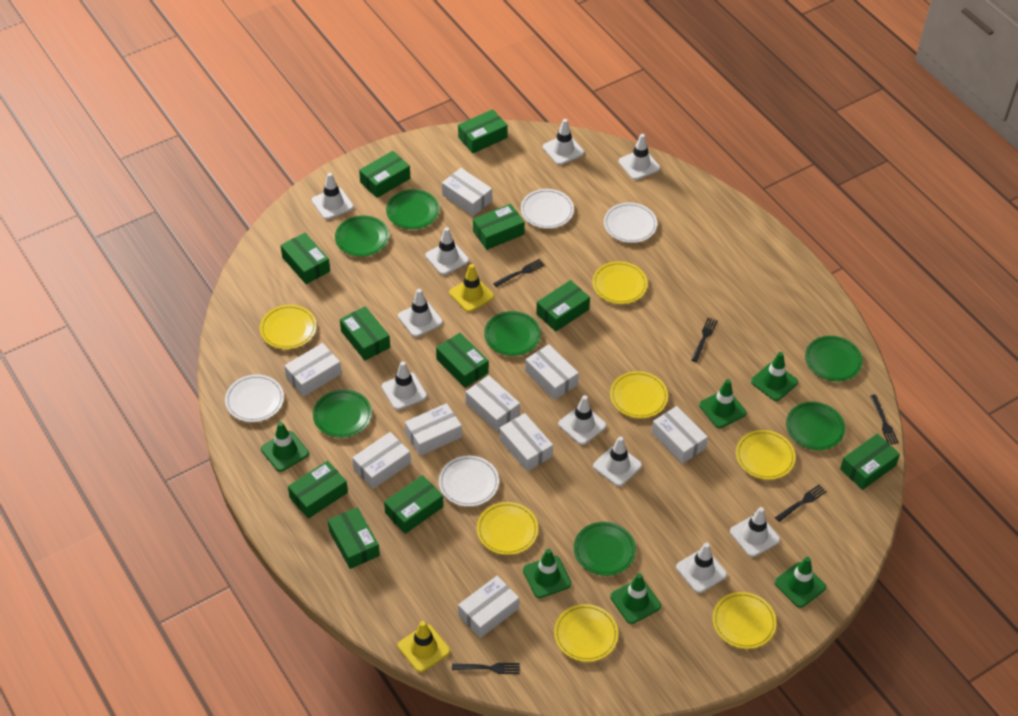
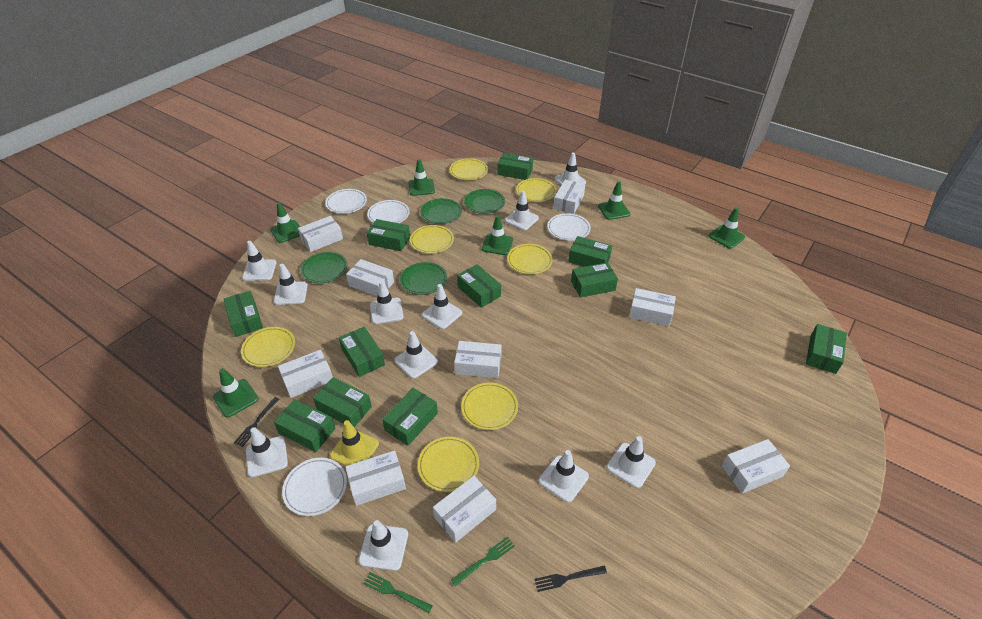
black fork: 5 -> 2
green fork: 0 -> 2
green plate: 7 -> 4
white traffic cone: 10 -> 11
yellow traffic cone: 2 -> 1

